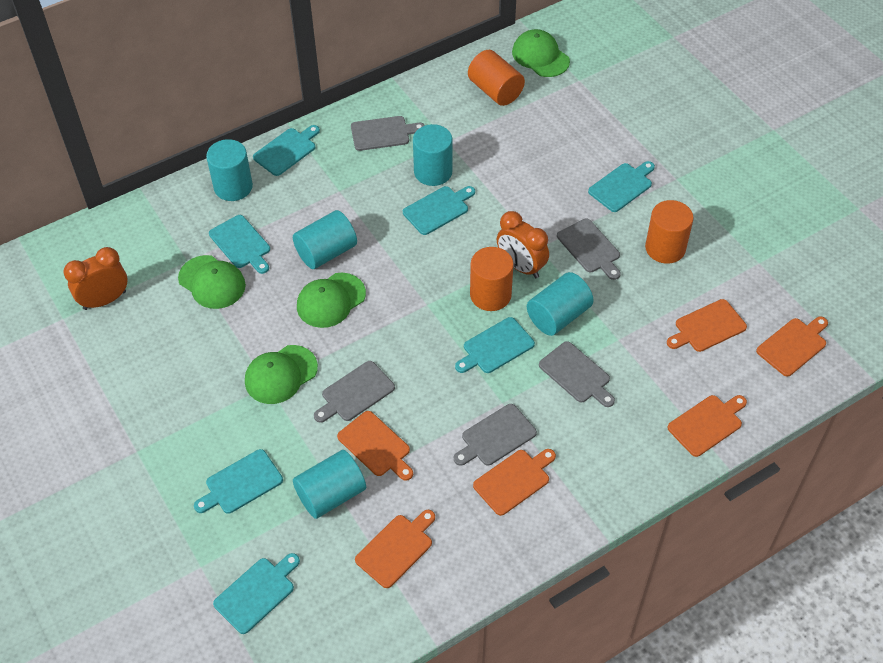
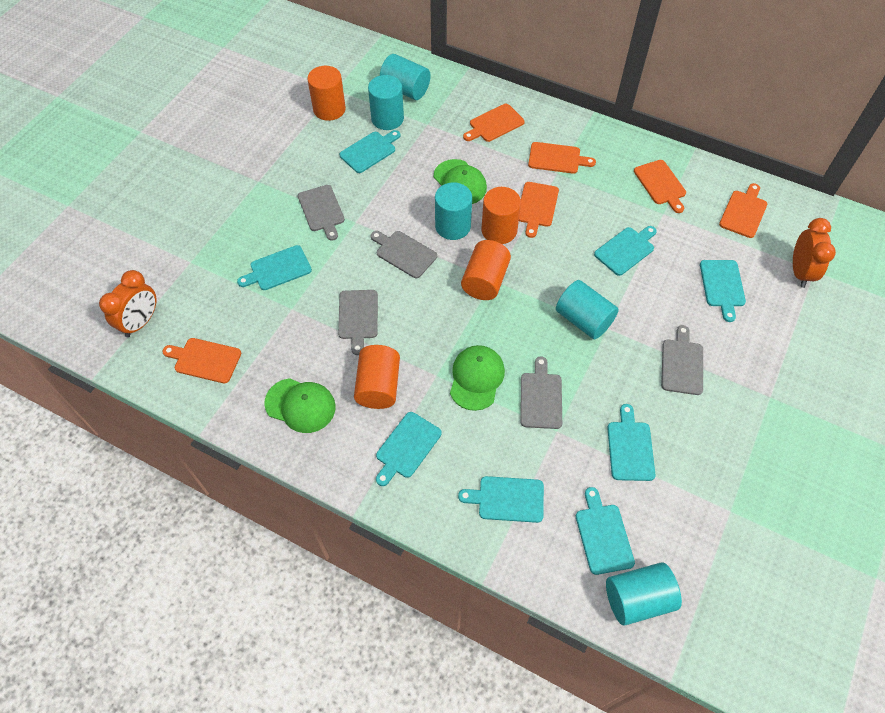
green cap: 4 -> 3
orange cylinder: 3 -> 4
turquoise cutting board: 7 -> 8

